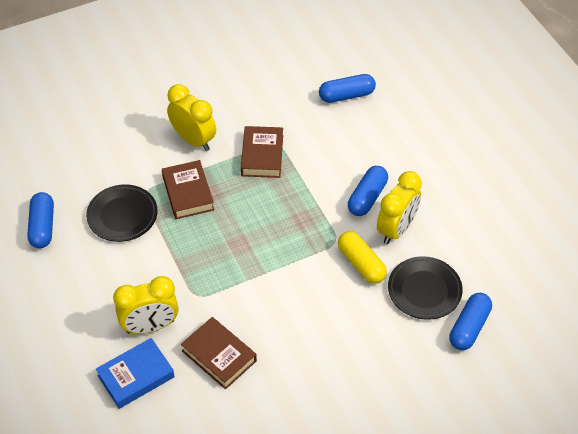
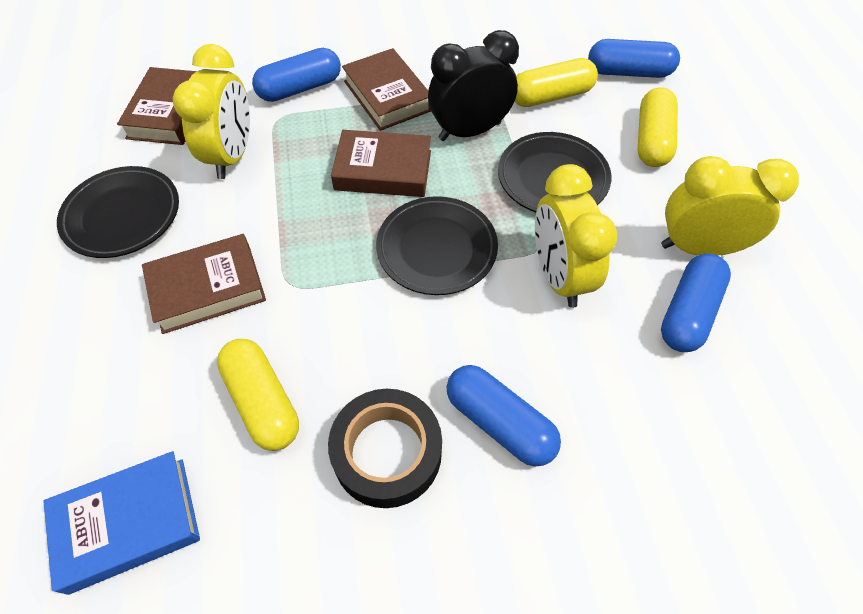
black clock: 0 -> 1
black plate: 2 -> 3
black tape: 0 -> 1
brown book: 3 -> 4
yellow capsule: 1 -> 3

